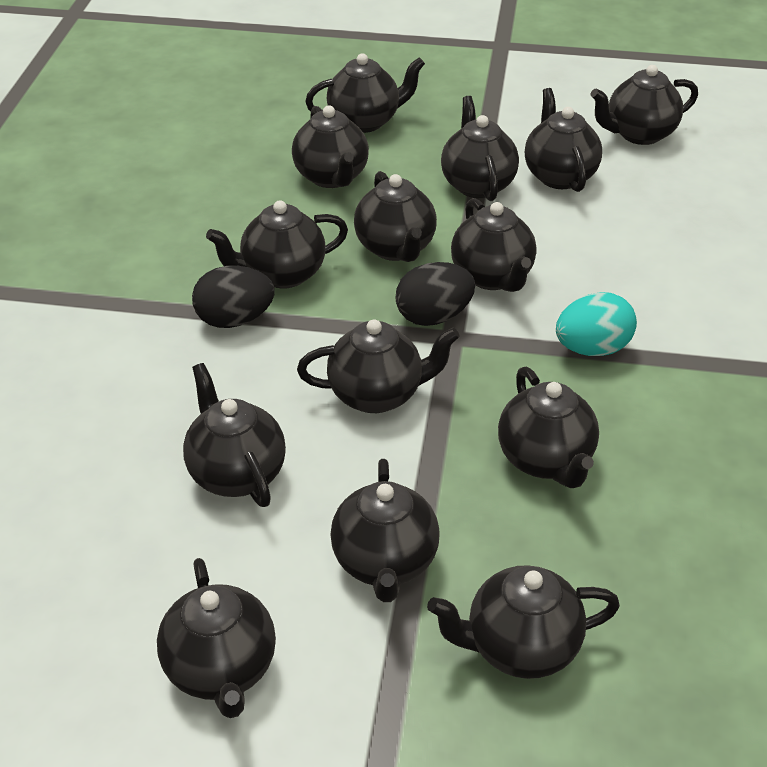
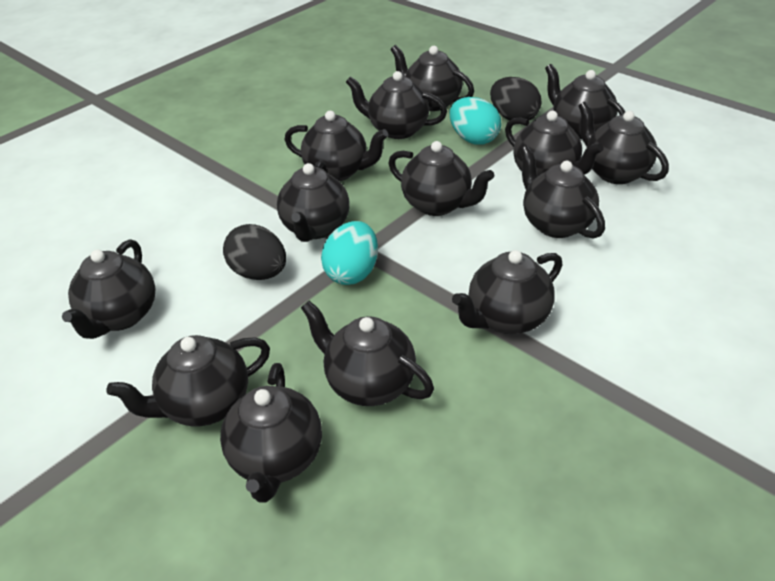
turquoise egg: 1 -> 2

